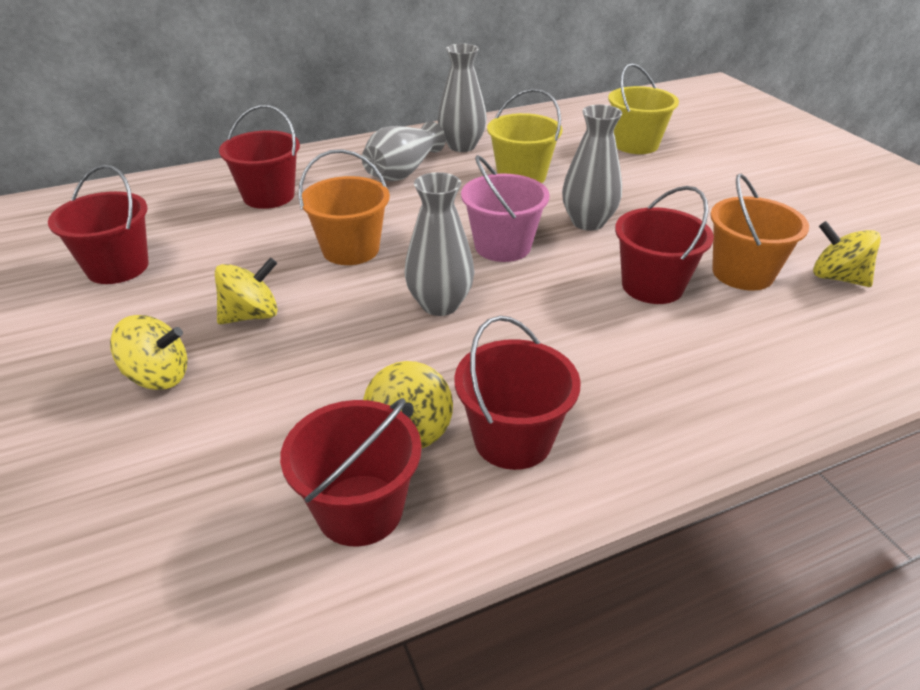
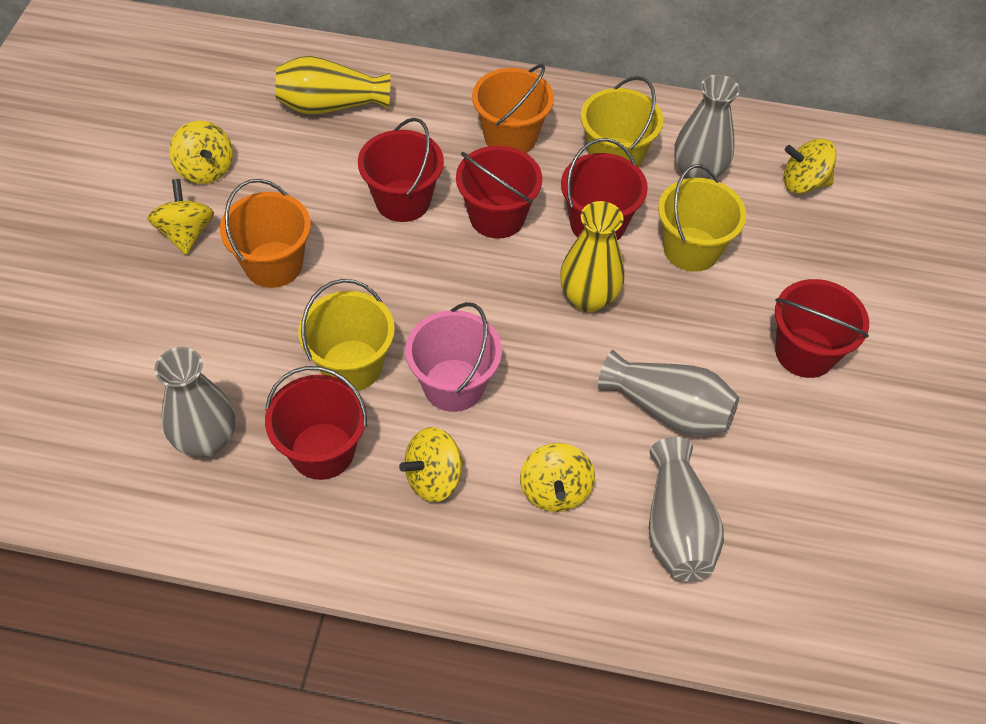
yellow bucket: 2 -> 3
yellow spinning top: 4 -> 5
yellow vase: 0 -> 2

